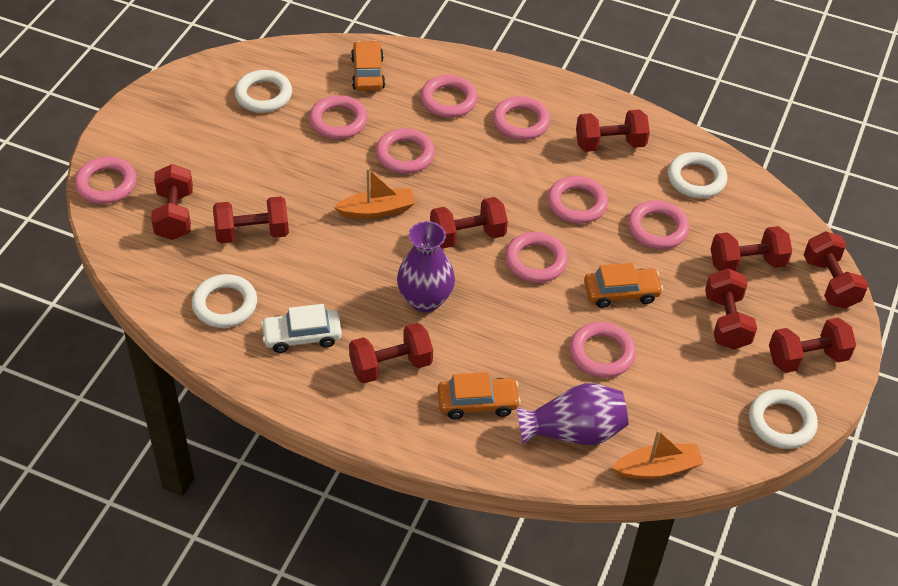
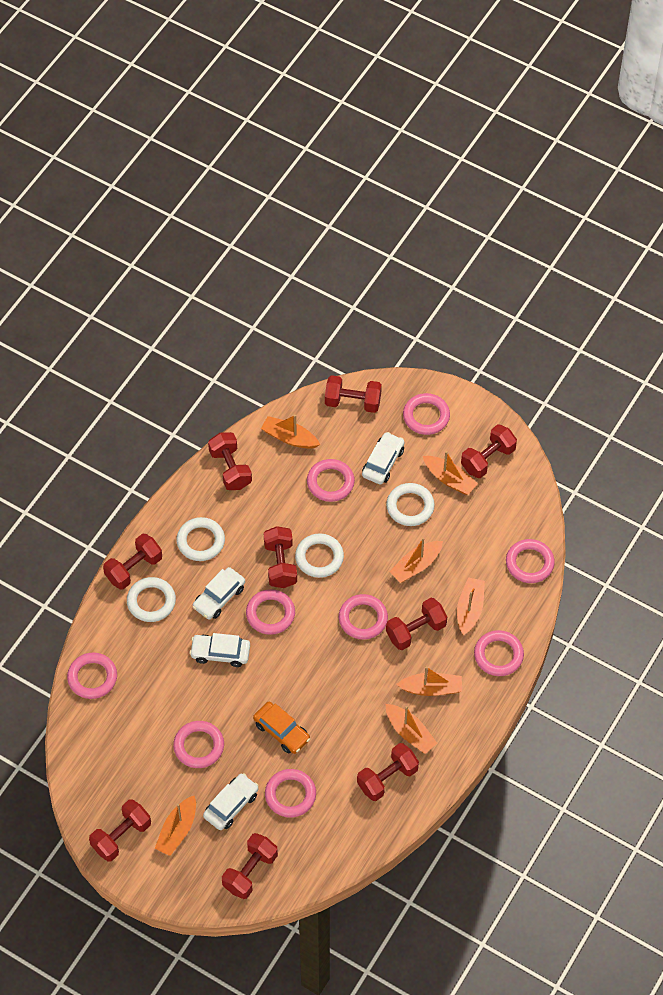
orange boat: 2 -> 7
orange car: 3 -> 1
purple vase: 2 -> 0
white car: 1 -> 4

